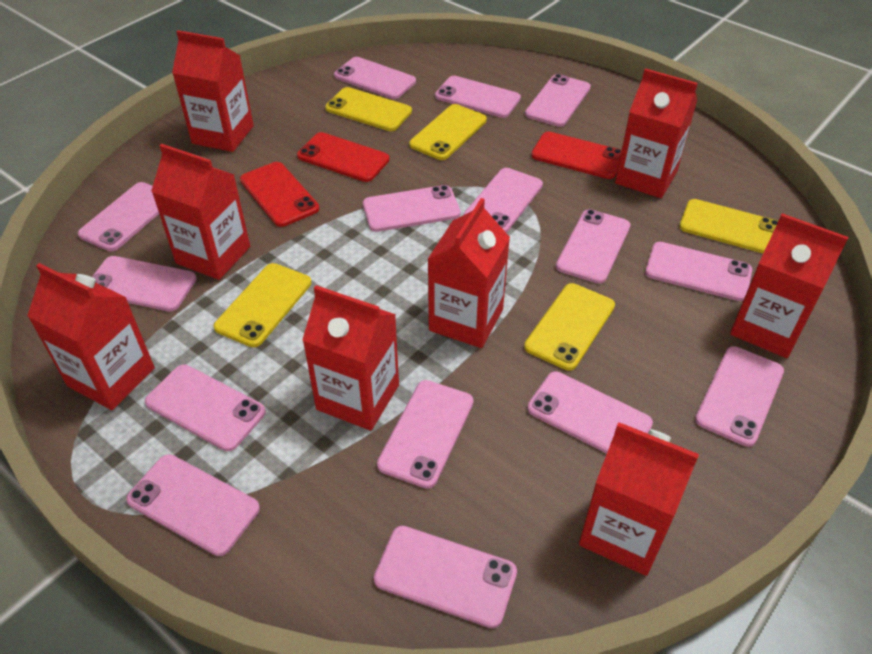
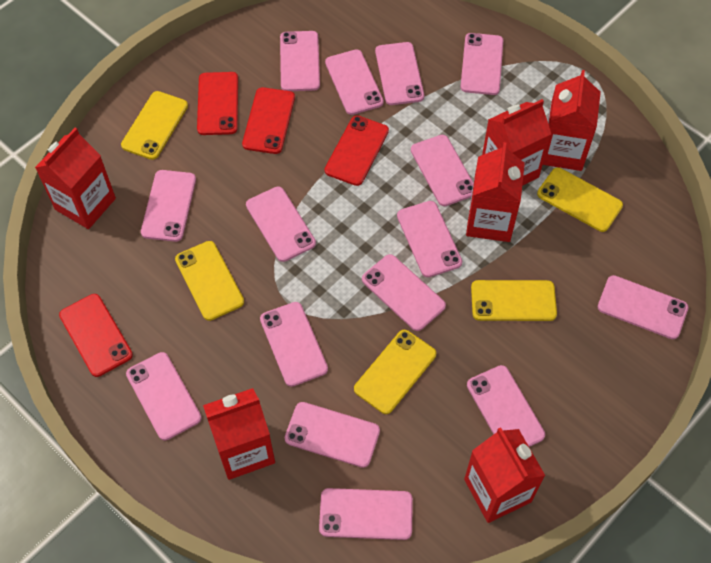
red carton: 8 -> 6
red phone: 3 -> 4

